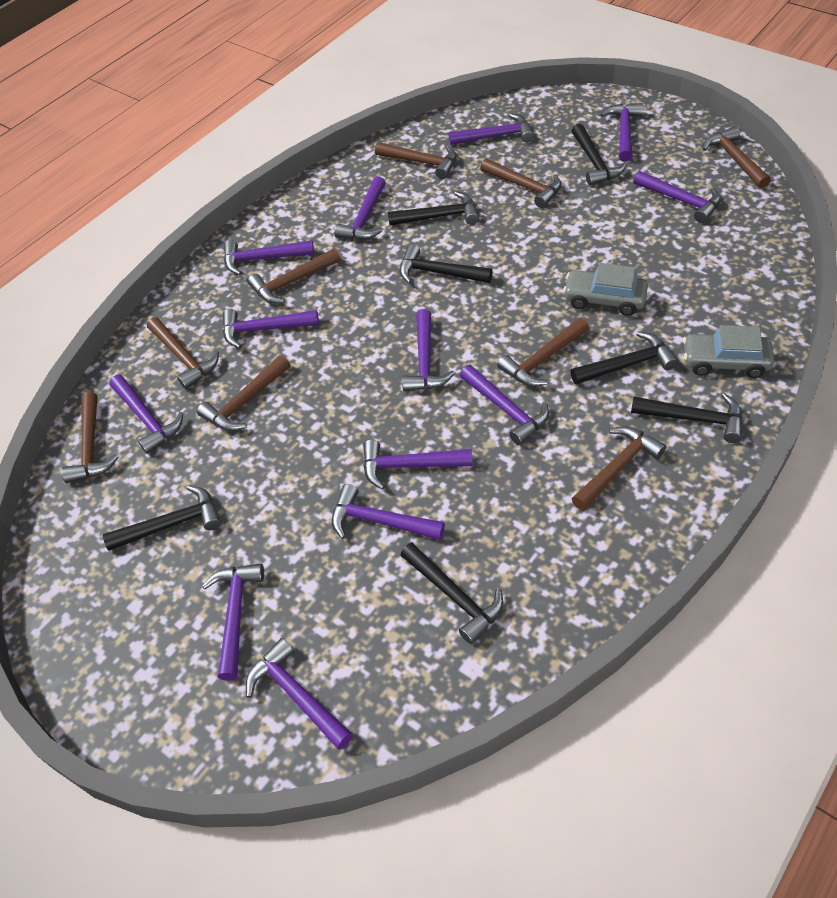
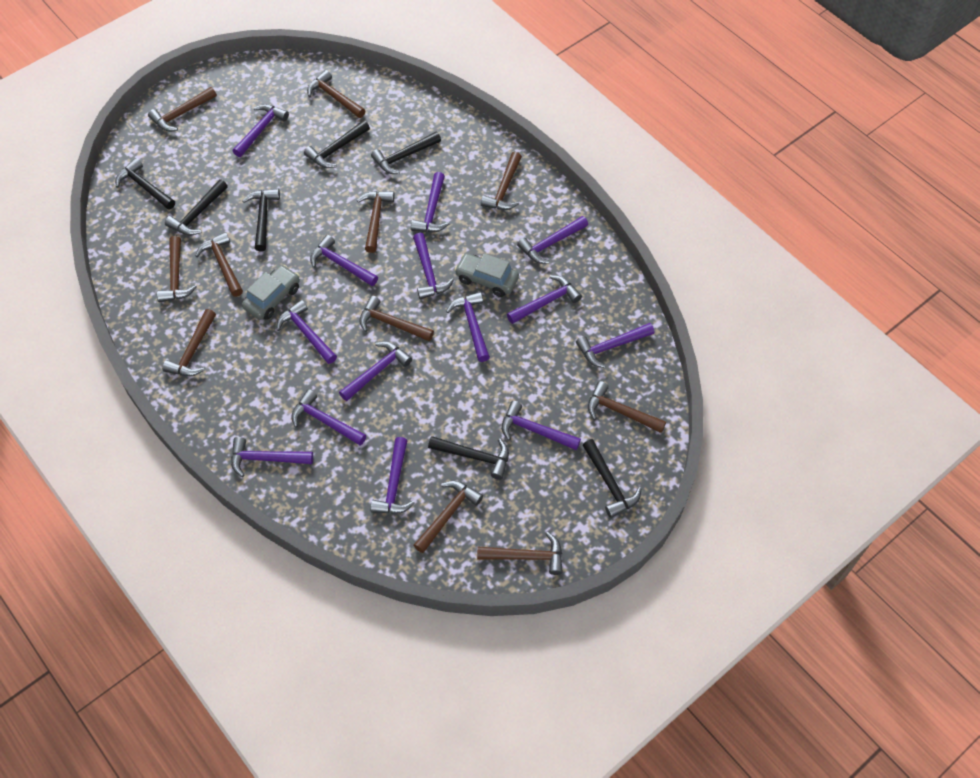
brown hammer: 9 -> 11
purple hammer: 13 -> 14

